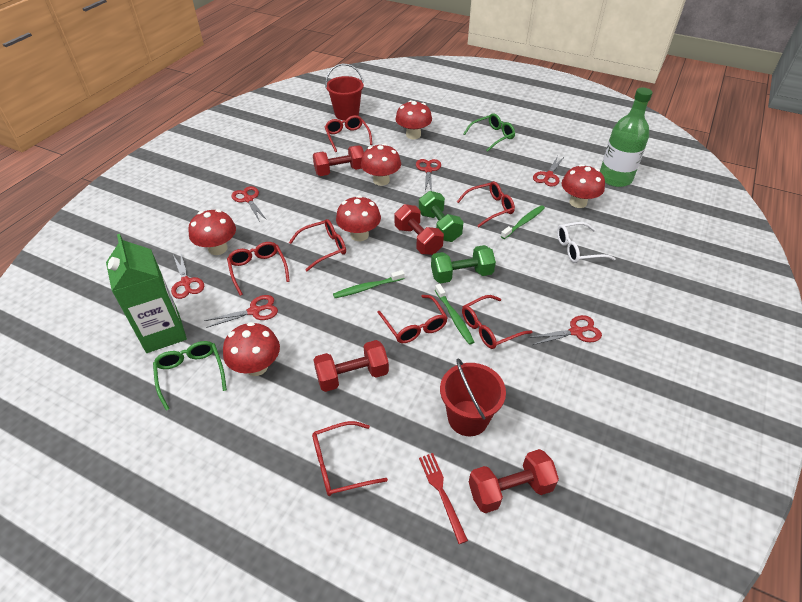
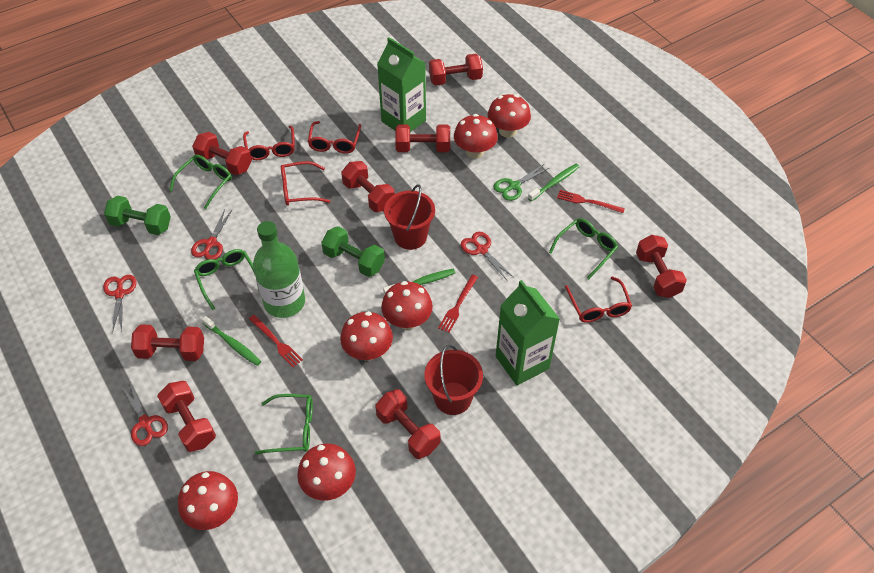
green carton: 1 -> 2
green glasses: 2 -> 4
green scissors: 0 -> 1
red dumbbell: 4 -> 8
red fork: 1 -> 3
red glasses: 7 -> 4
red scissors: 6 -> 4
white glasses: 1 -> 0

